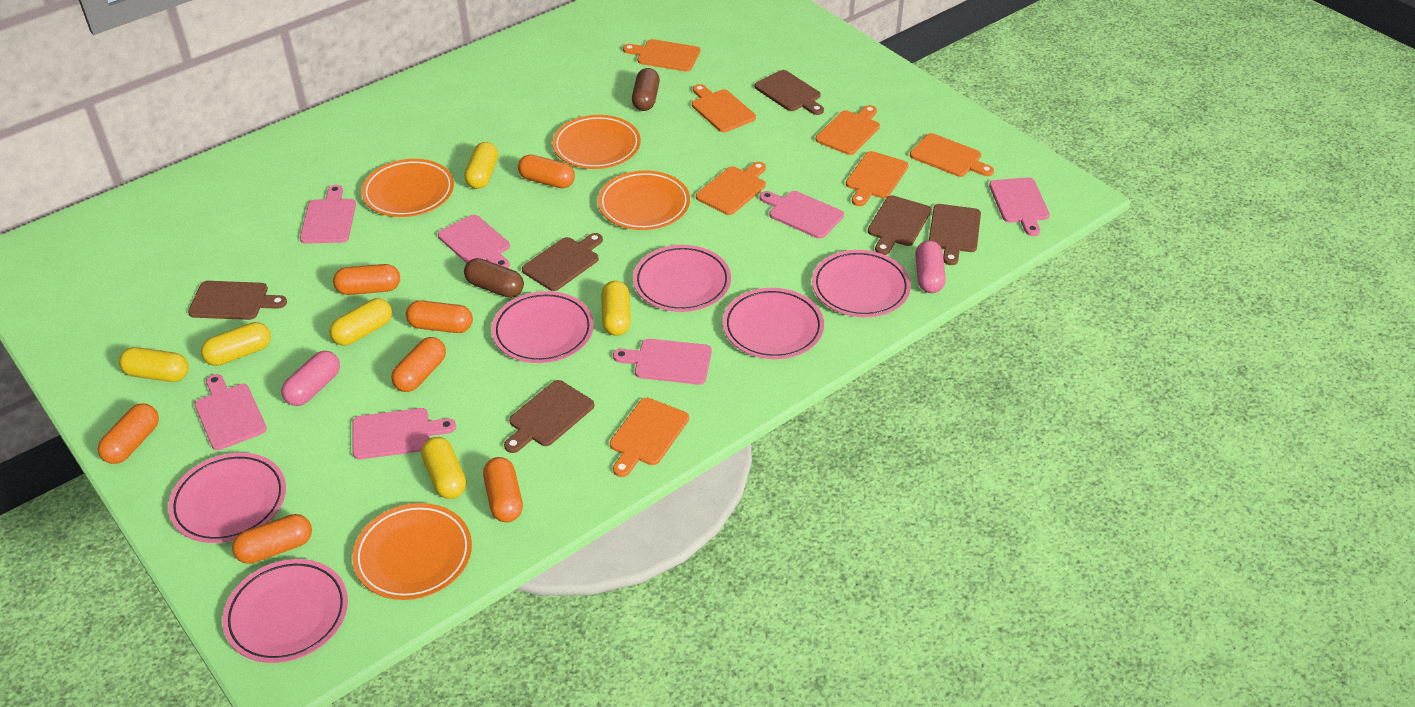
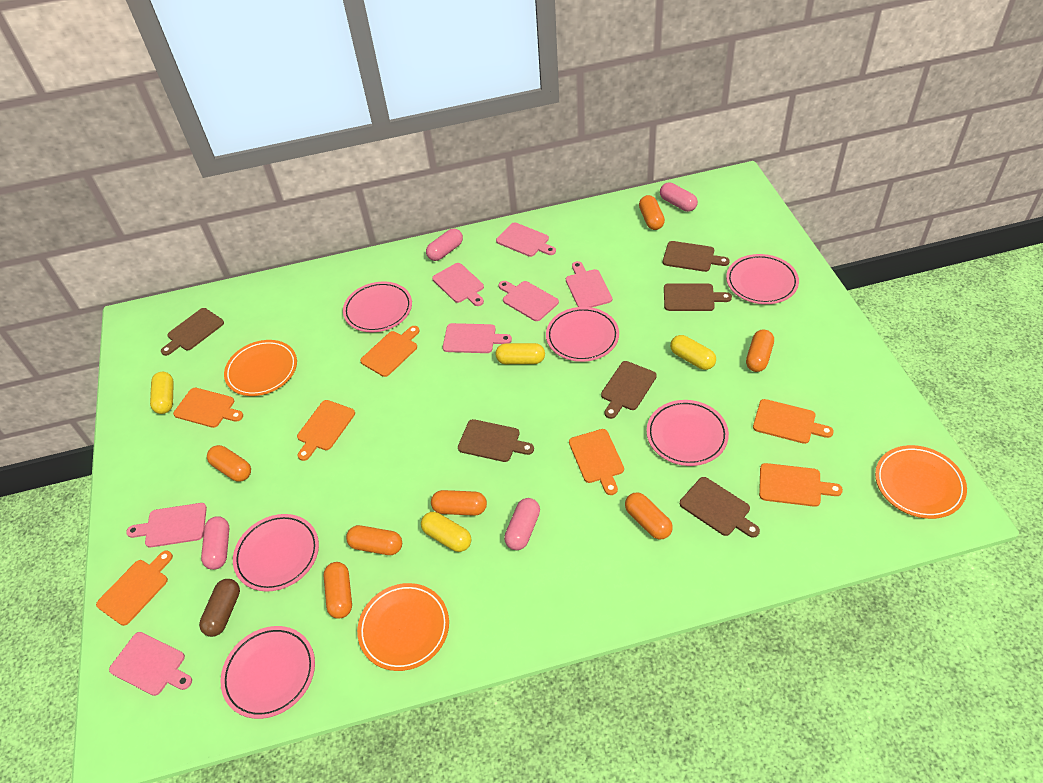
brown capsule: 2 -> 1
orange plate: 4 -> 3
pink capsule: 2 -> 4
yellow capsule: 6 -> 4

